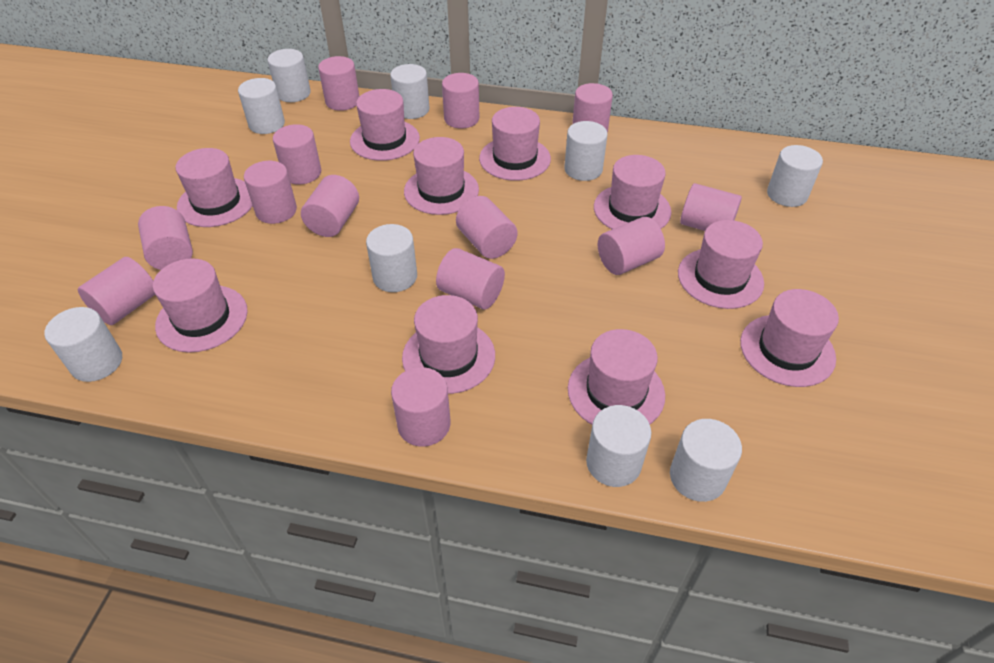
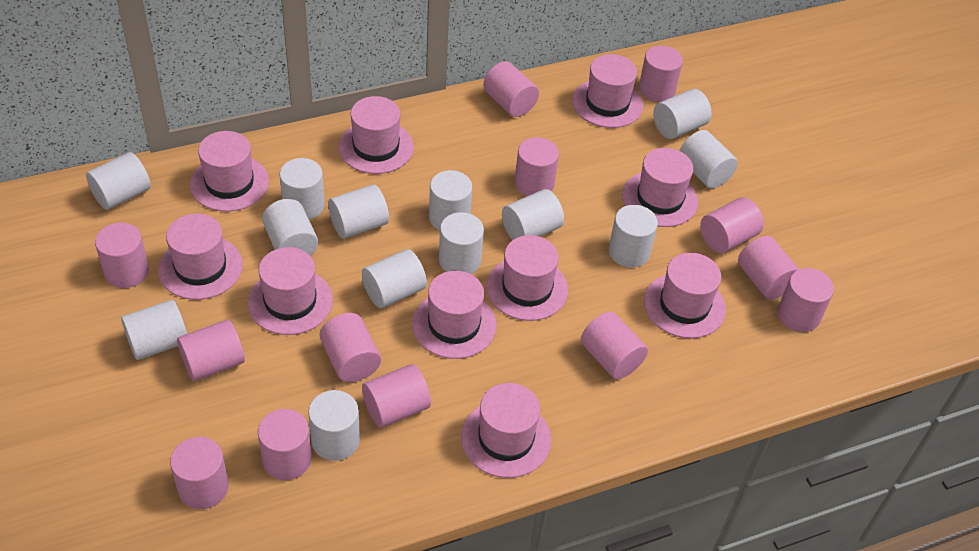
white cylinder: 9 -> 13

